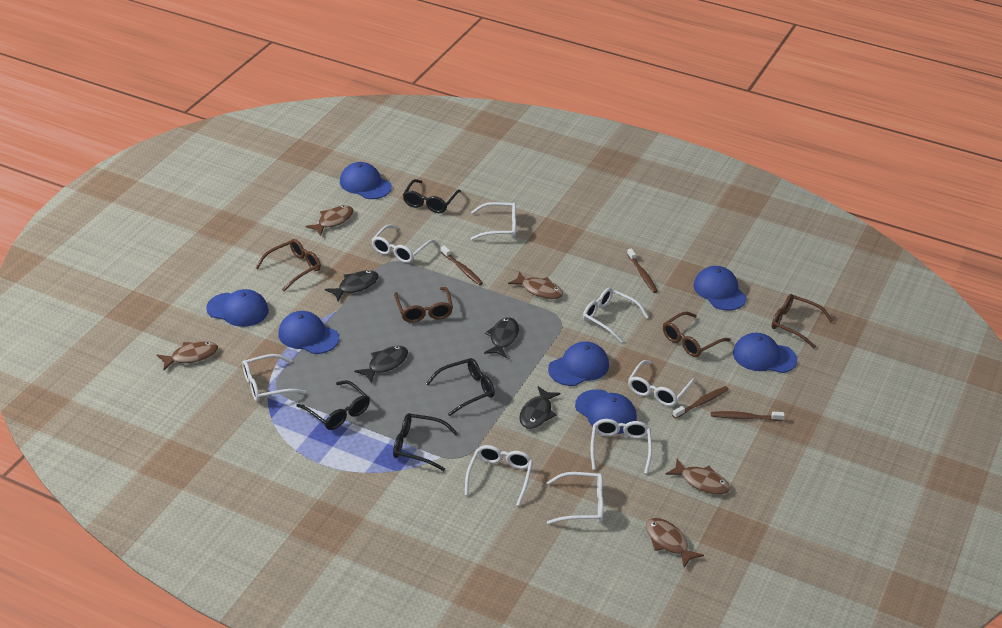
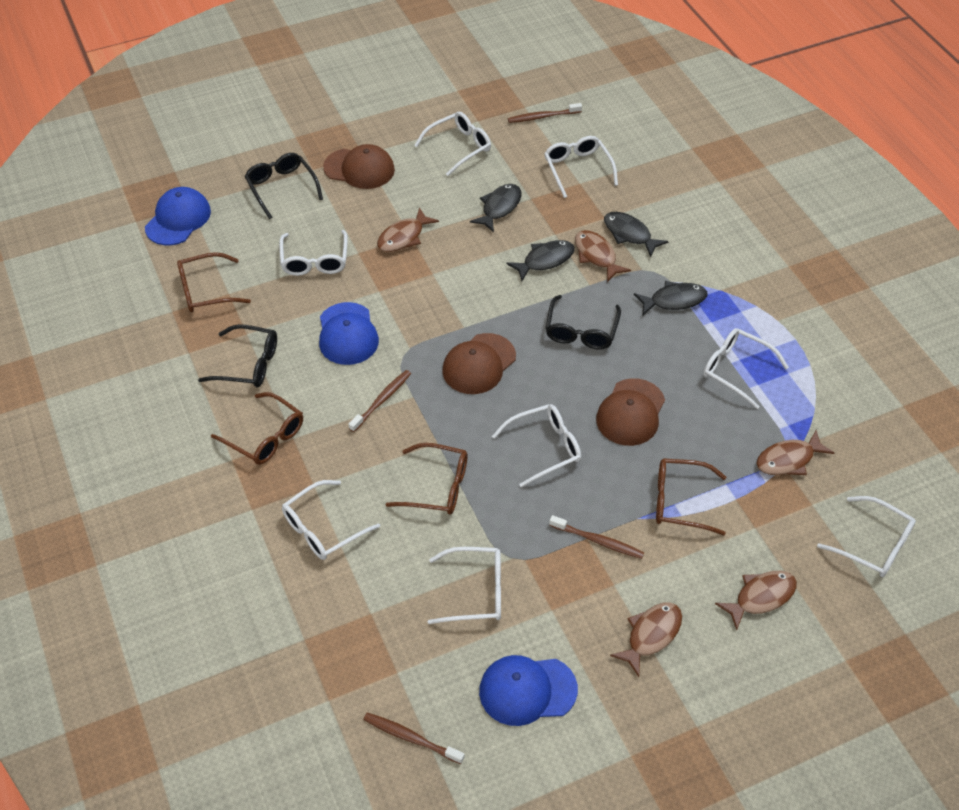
black glasses: 4 -> 3
blue cap: 7 -> 3
brown cap: 0 -> 3

